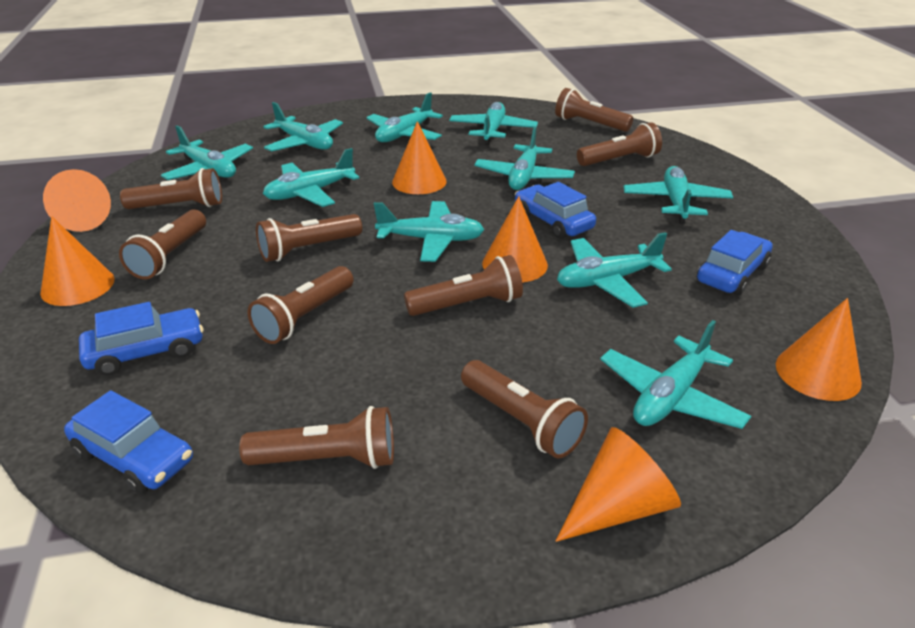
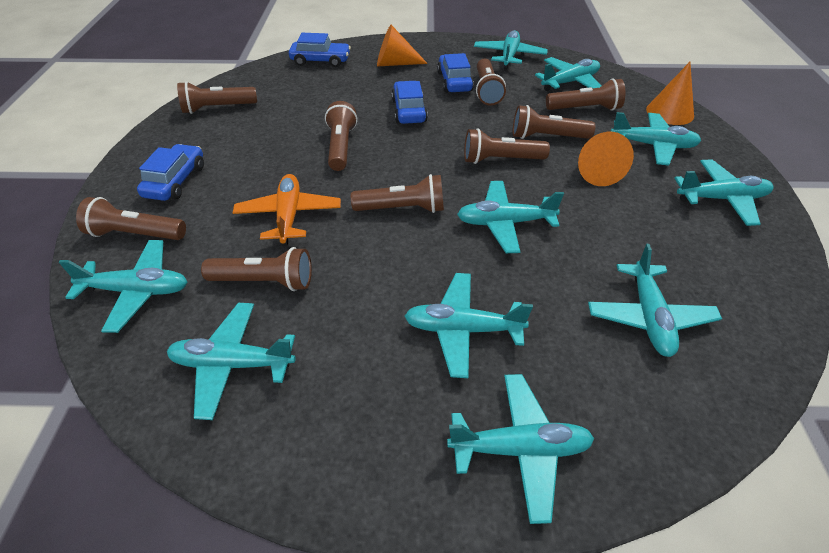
orange cone: 6 -> 3
orange plane: 0 -> 1

